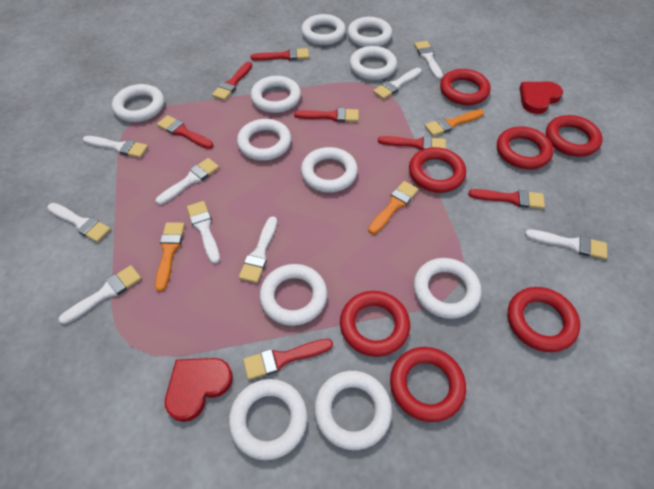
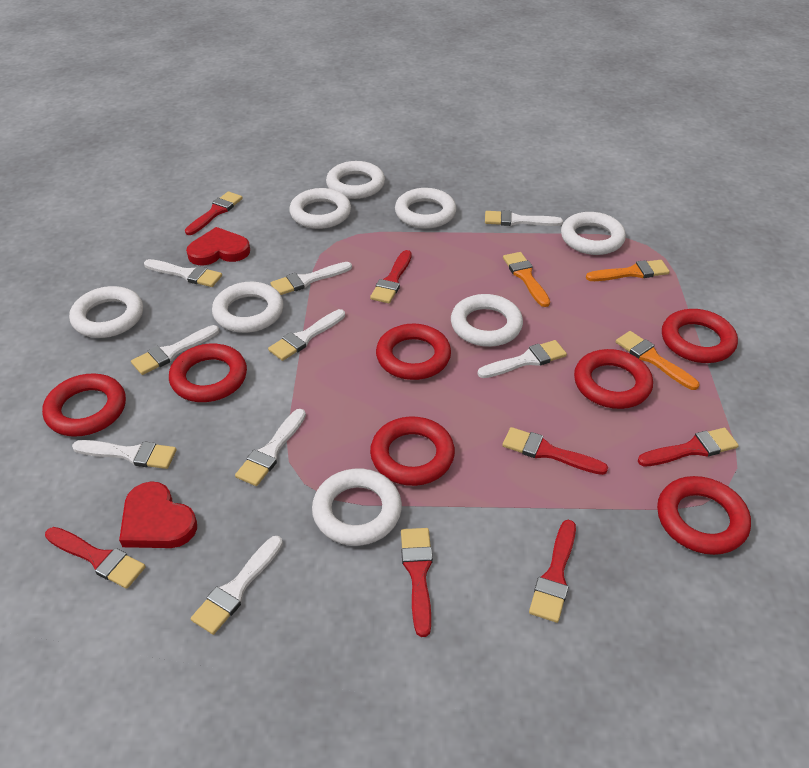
white ring: 11 -> 8

